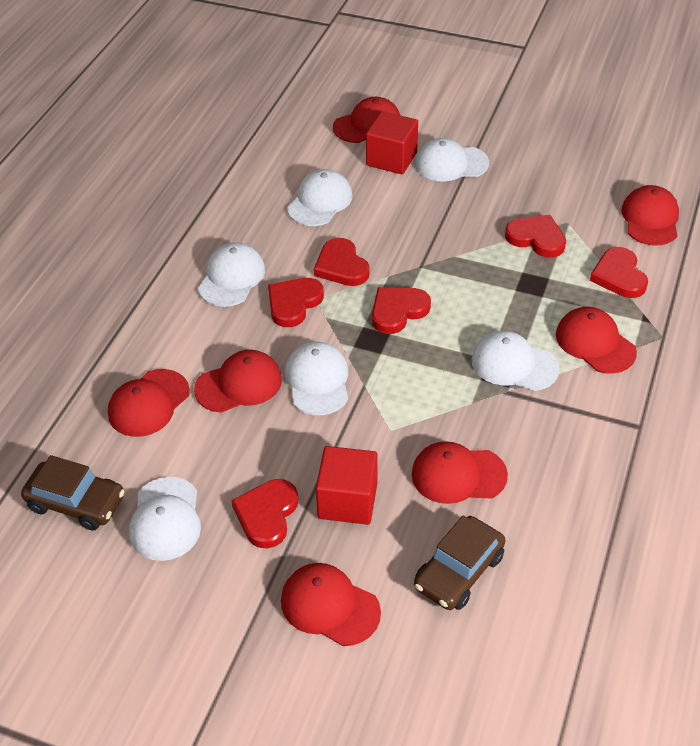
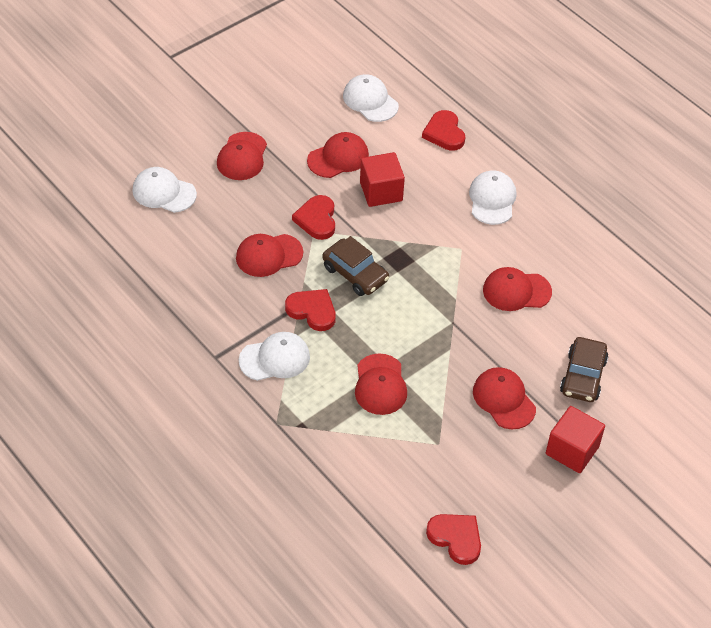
red cap: 7 -> 6
red heart: 6 -> 4
white cap: 6 -> 4

